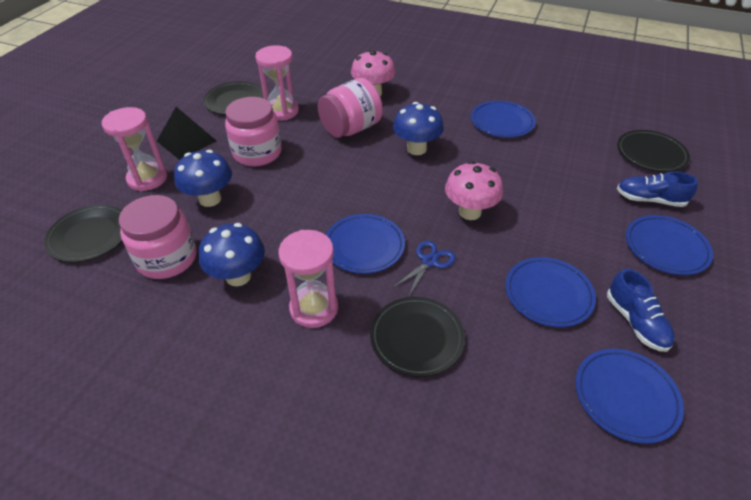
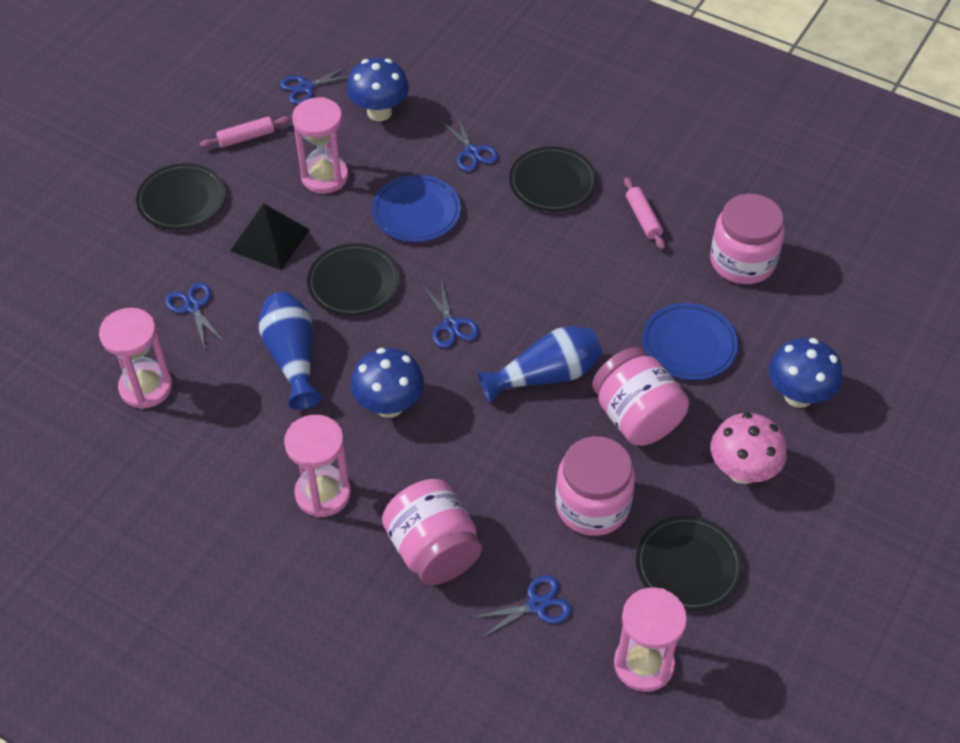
blue plate: 5 -> 2
blue scissors: 1 -> 5
blue shoe: 2 -> 0
blue vase: 0 -> 2
pink hourglass: 3 -> 4
pink jar: 3 -> 4
pink mushroom: 2 -> 1
pink rolling pin: 0 -> 2

